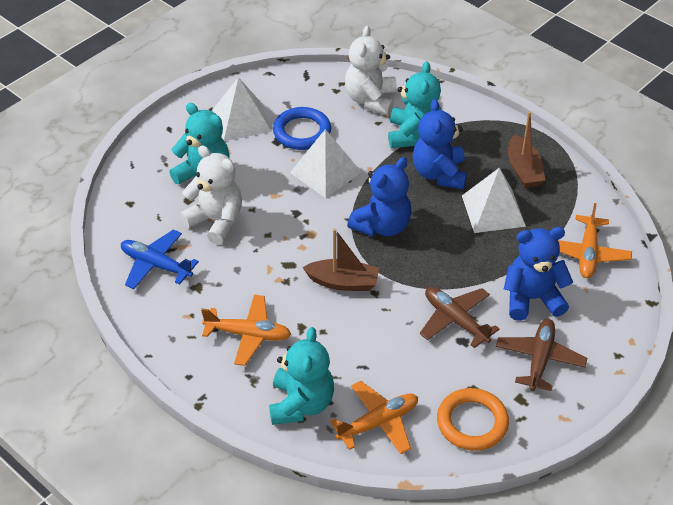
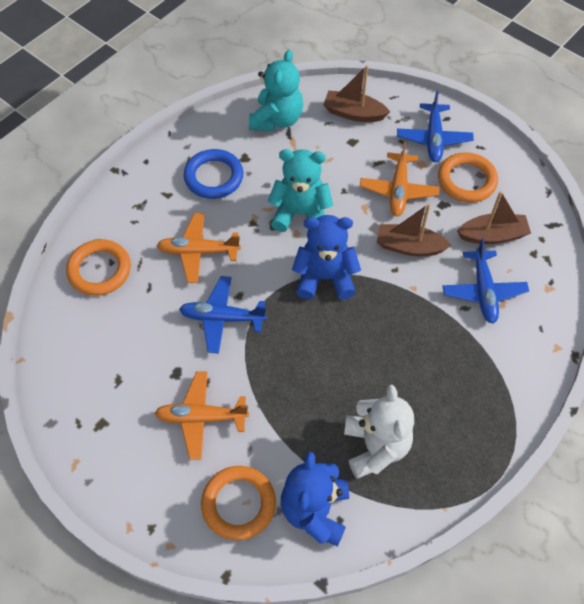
blue plane: 1 -> 3
blue teddy bear: 3 -> 2
brown boat: 2 -> 3
brown plane: 2 -> 0
orange ring: 1 -> 3
turquoise teddy bear: 3 -> 2
white pyramid: 3 -> 0
white teddy bear: 2 -> 1

